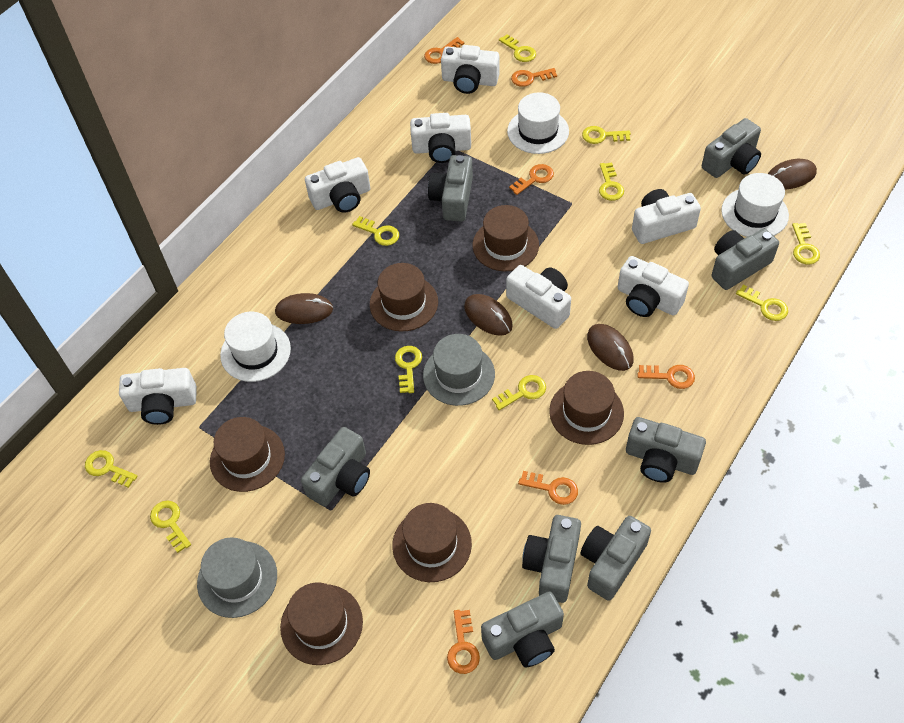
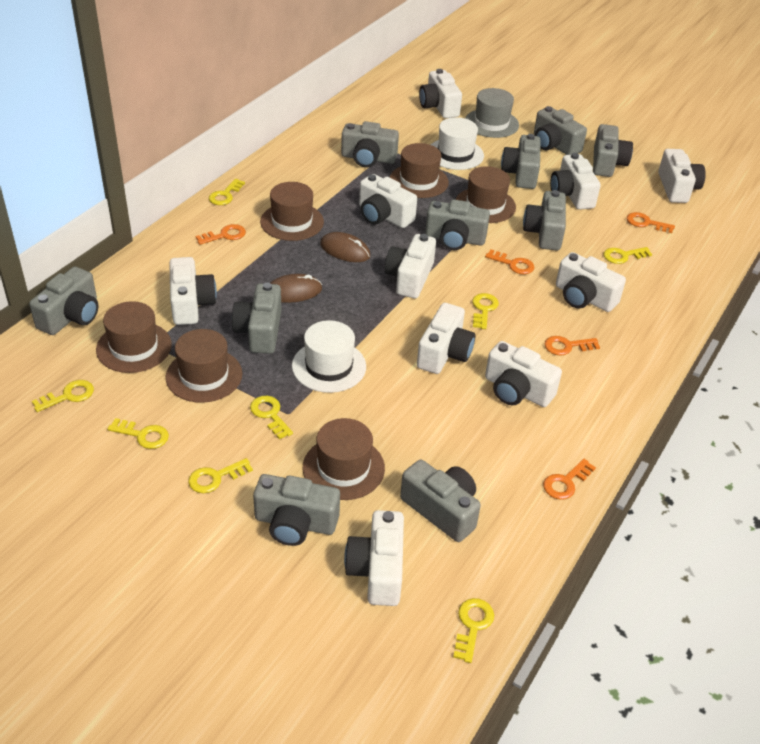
brown mouse: 4 -> 2
grey camera: 8 -> 10
grey hat: 2 -> 1
orange key: 6 -> 5
white camera: 7 -> 10
white hat: 3 -> 2
yellow key: 10 -> 8

